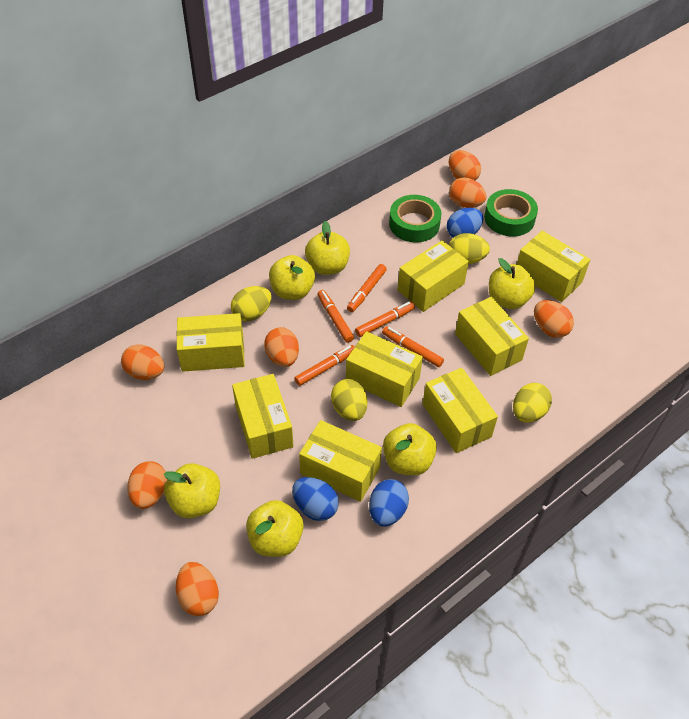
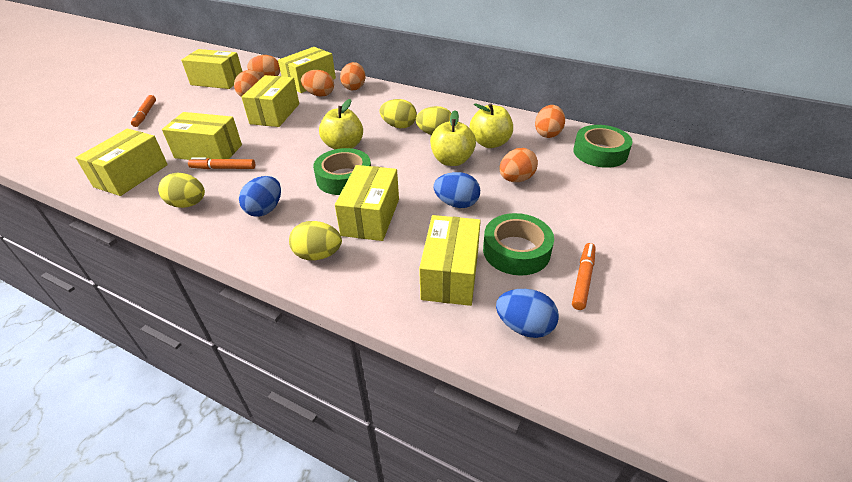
green tape: 2 -> 3
orange egg: 7 -> 6
orange marker: 5 -> 3
yellow apple: 6 -> 3
yellow box: 8 -> 7

